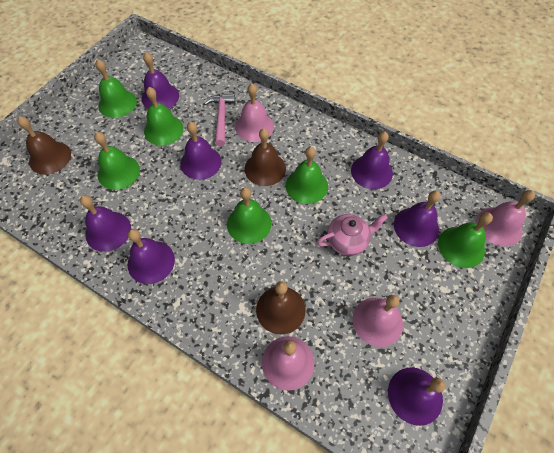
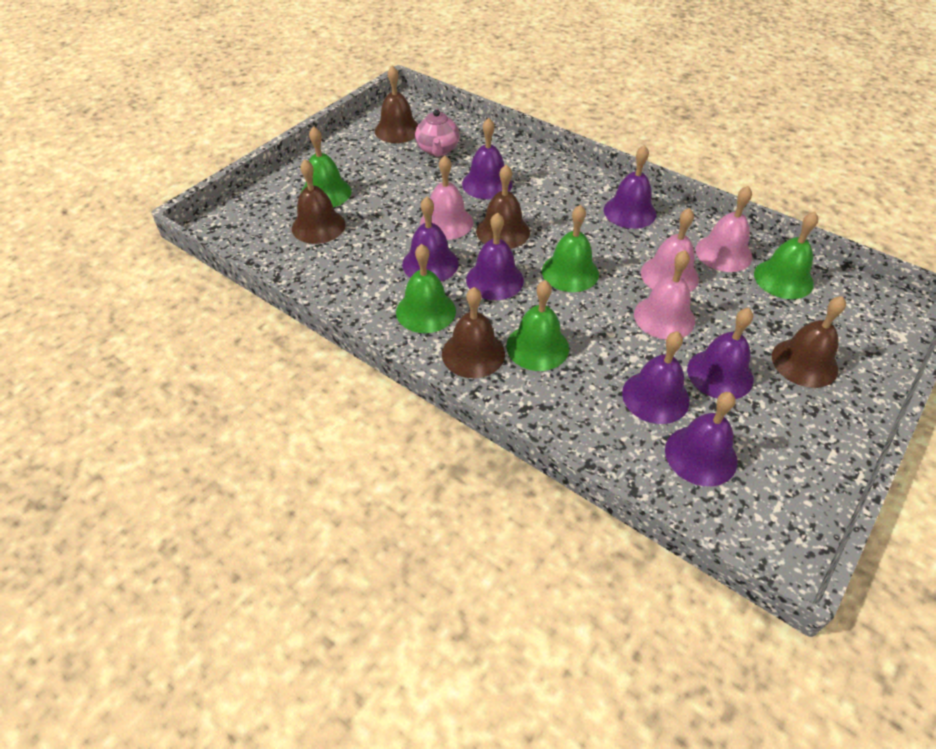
brown bell: 3 -> 5
green bell: 6 -> 5
pink hammer: 1 -> 0

